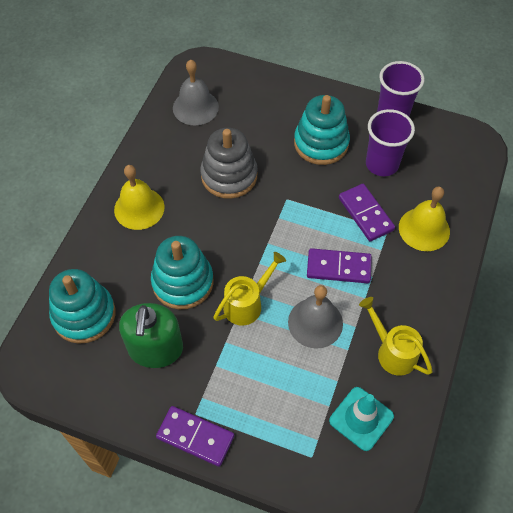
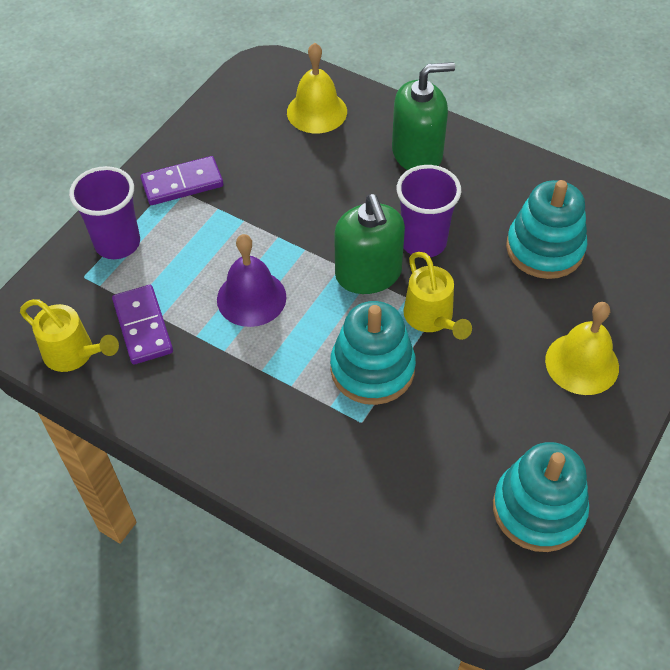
green soap dispenser: 1 -> 2
grey bell: 2 -> 0
grey stacking toy: 1 -> 0
purple bell: 0 -> 1
purple domino: 3 -> 2
turquoise traffic cone: 1 -> 0

